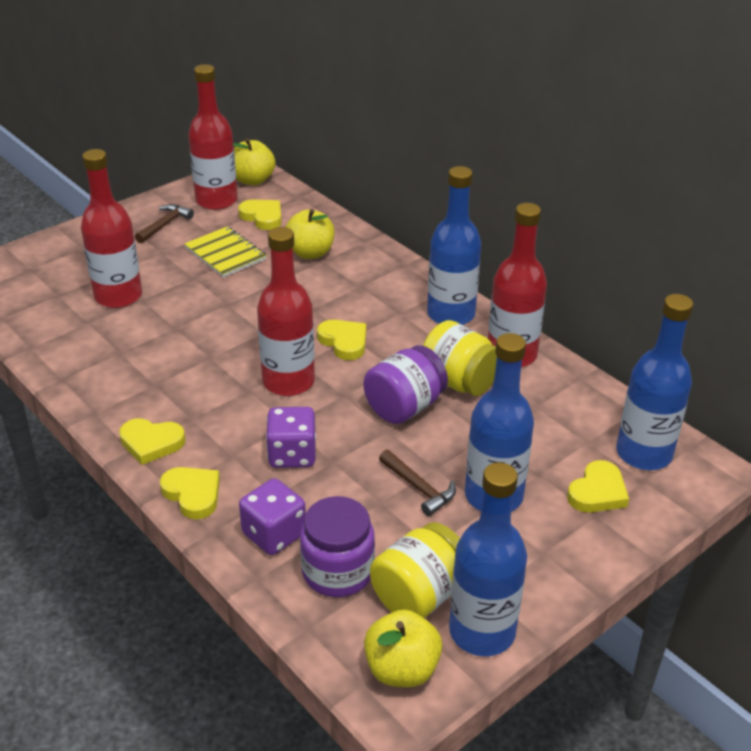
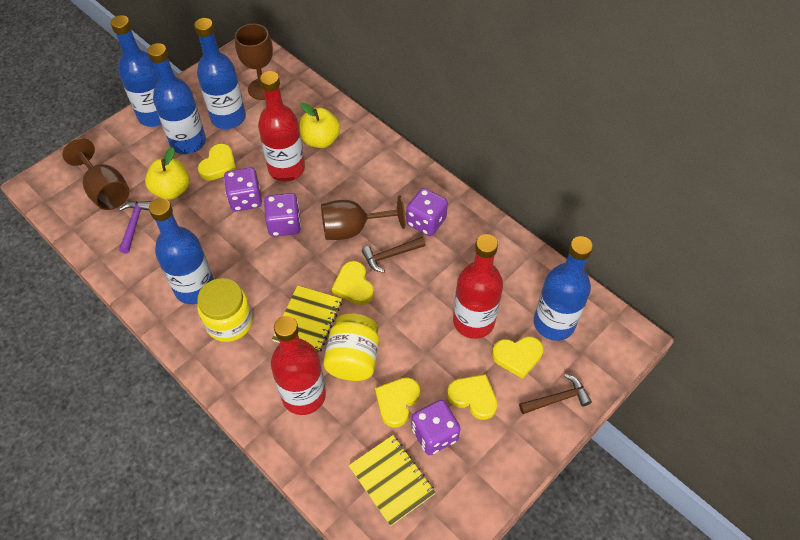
blue bottle: 4 -> 5
brown goblet: 0 -> 3
purple dice: 2 -> 4
purple hammer: 0 -> 1
purple jar: 2 -> 0
red bottle: 4 -> 3
yellow apple: 3 -> 2
yellow notebook: 1 -> 2

